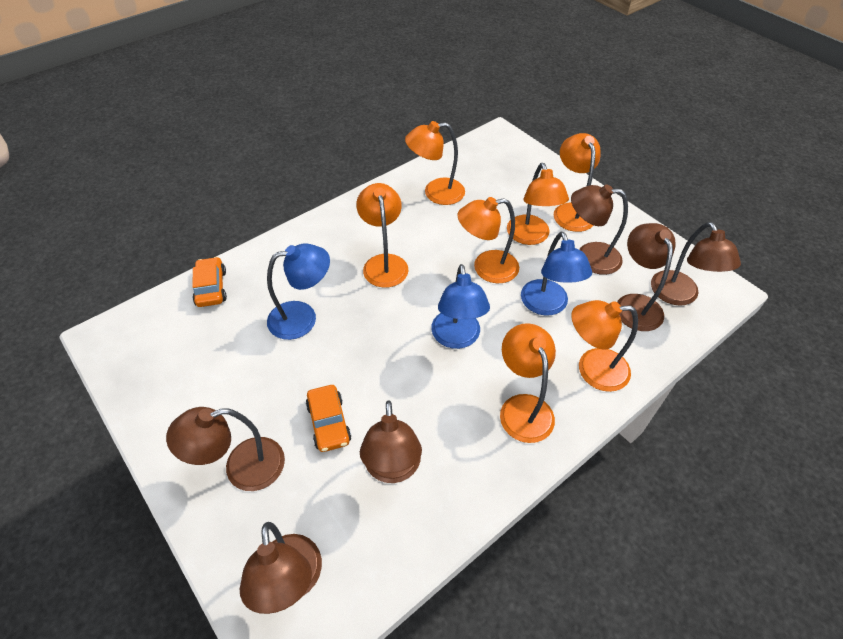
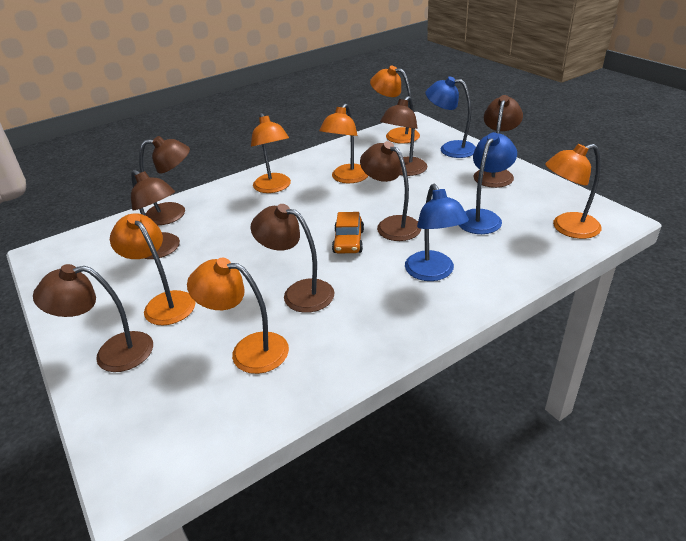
brown lamp: 6 -> 7
orange car: 2 -> 1
orange lamp: 7 -> 6

